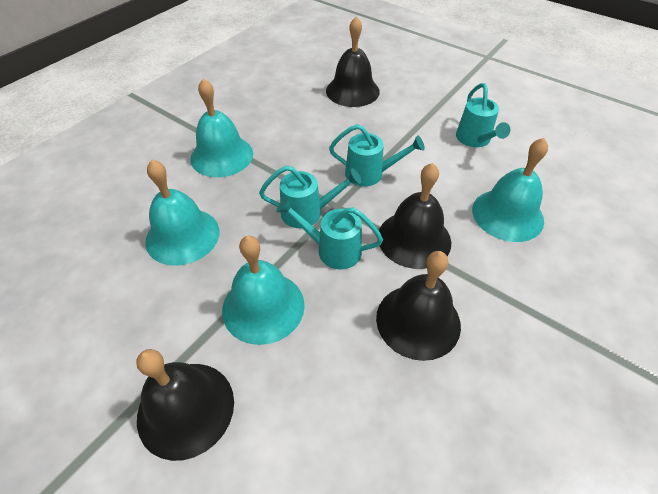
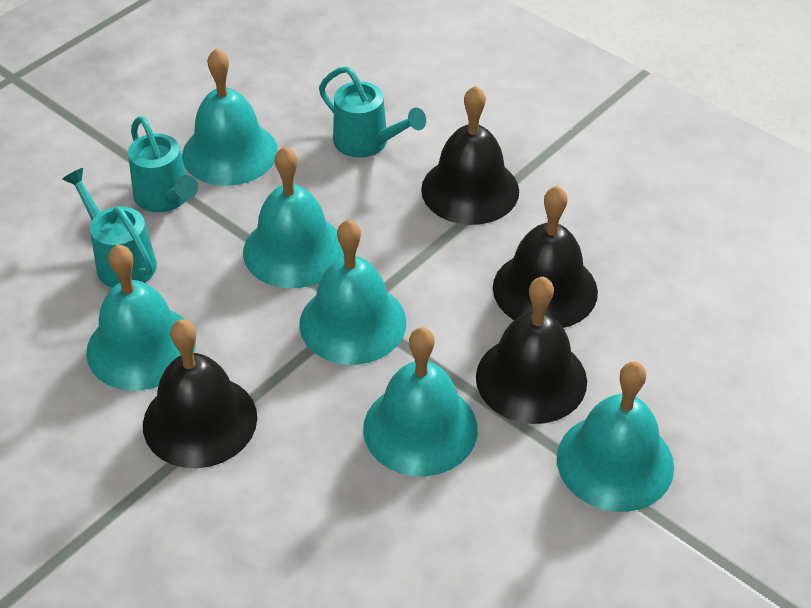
turquoise bell: 4 -> 6
turquoise watering can: 4 -> 3

